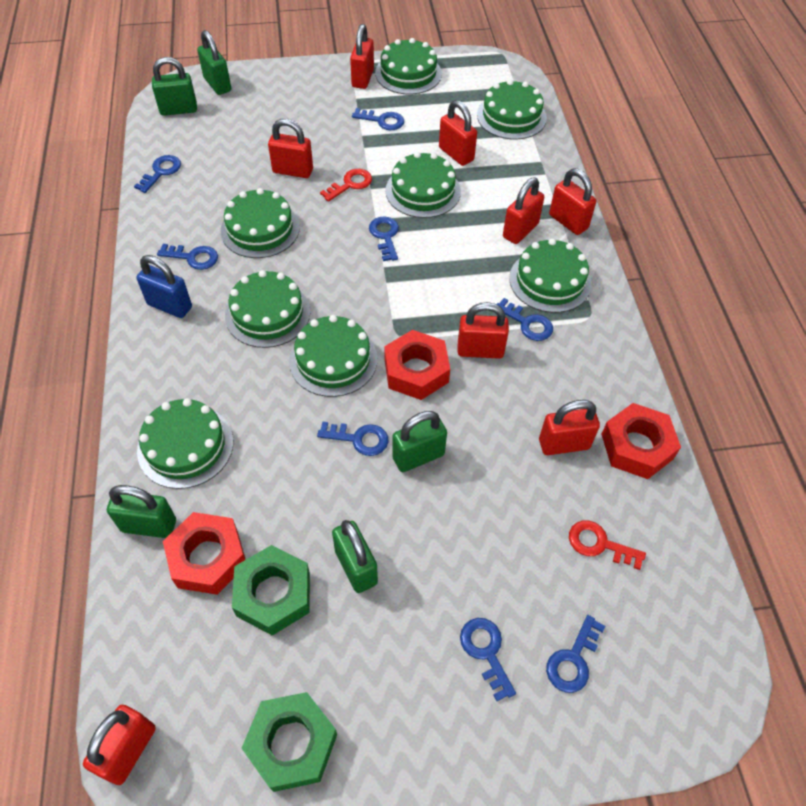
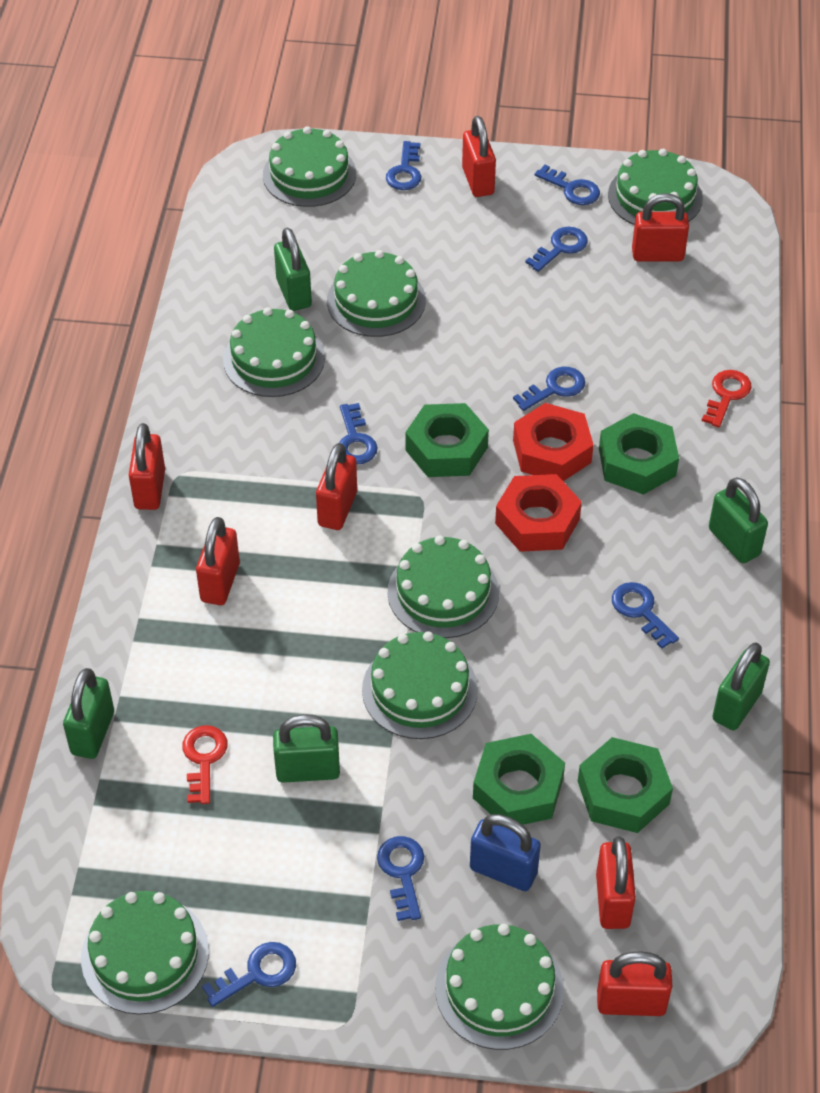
green nut: 2 -> 4
red nut: 3 -> 2
red padlock: 8 -> 7

